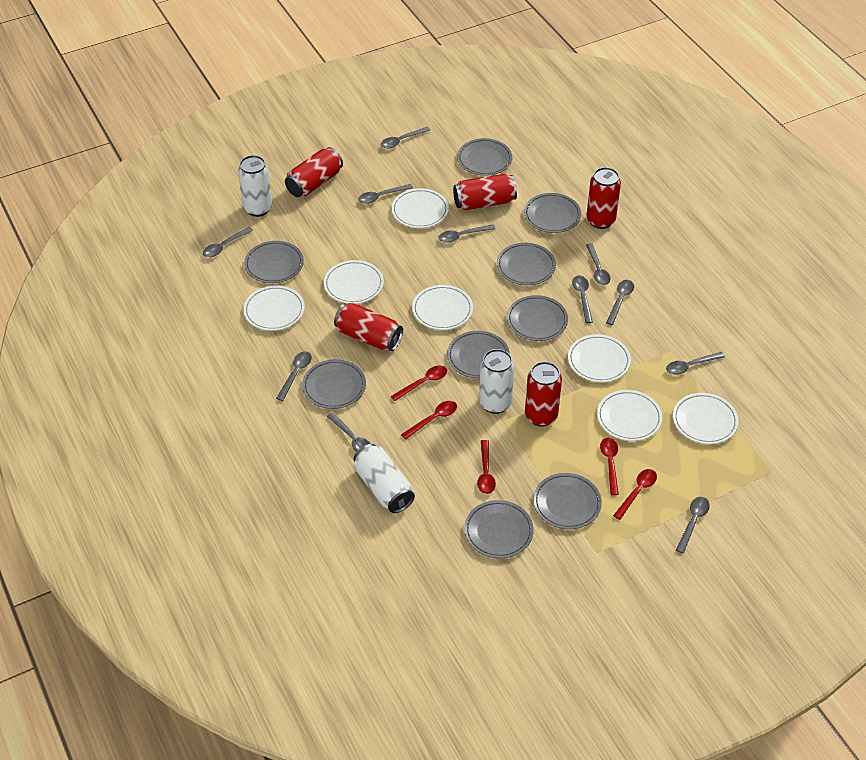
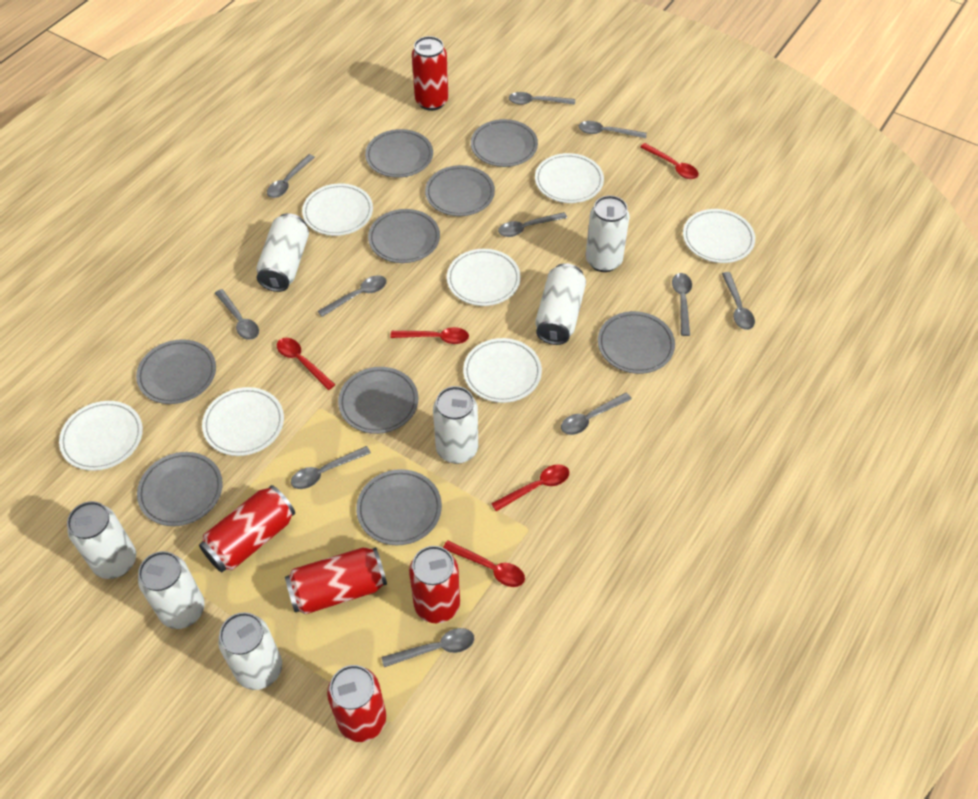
white can: 3 -> 7

